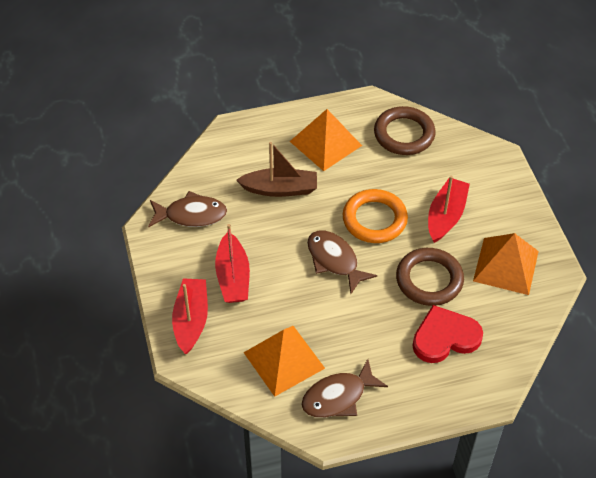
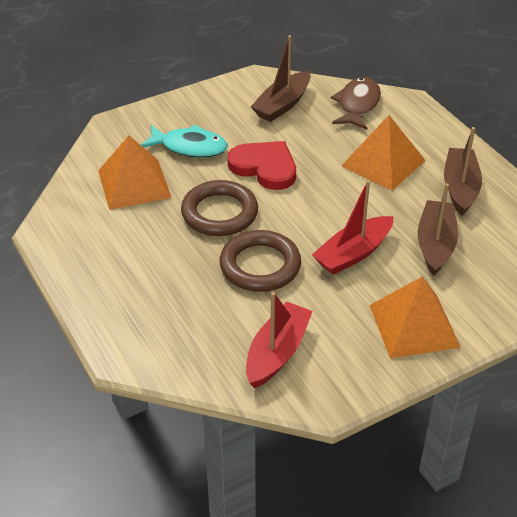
brown boat: 1 -> 3
brown fish: 3 -> 1
orange ring: 1 -> 0
red boat: 3 -> 2
turquoise fish: 0 -> 1

